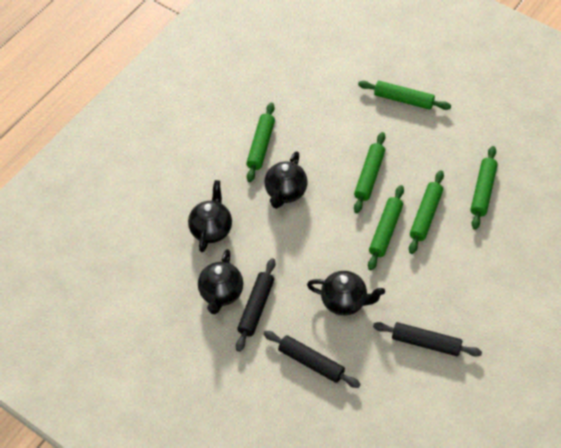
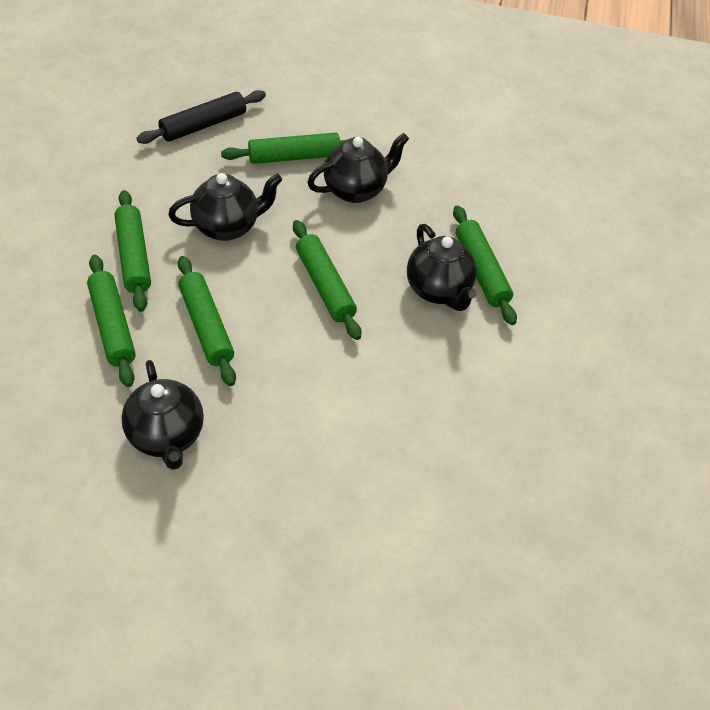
black rolling pin: 3 -> 1

